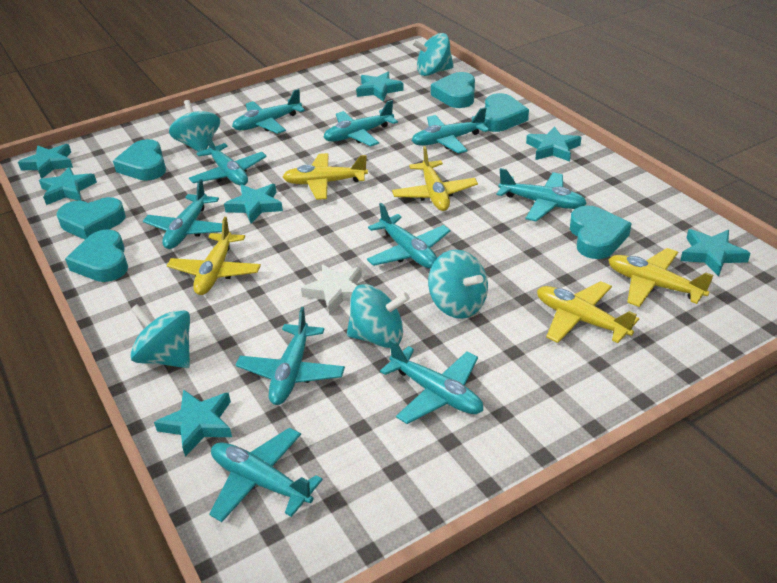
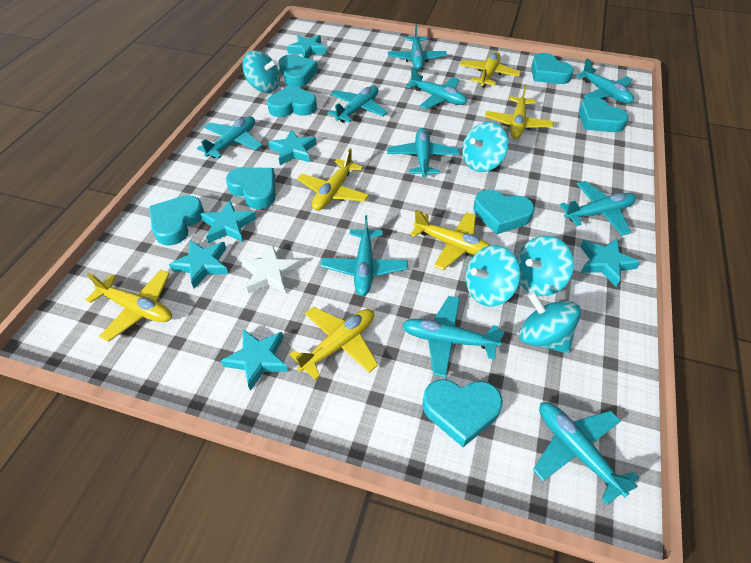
turquoise heart: 6 -> 8
turquoise star: 7 -> 6
yellow plane: 5 -> 6

